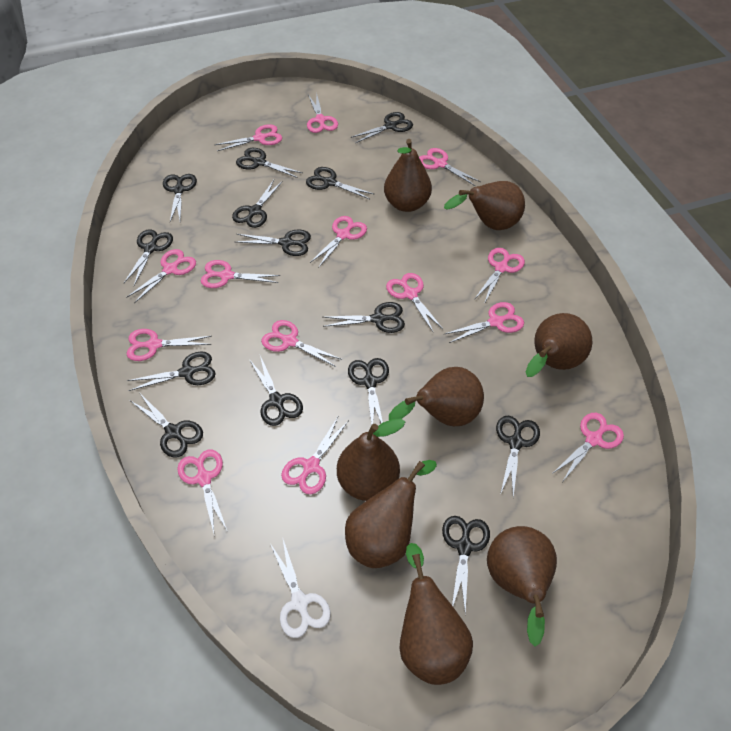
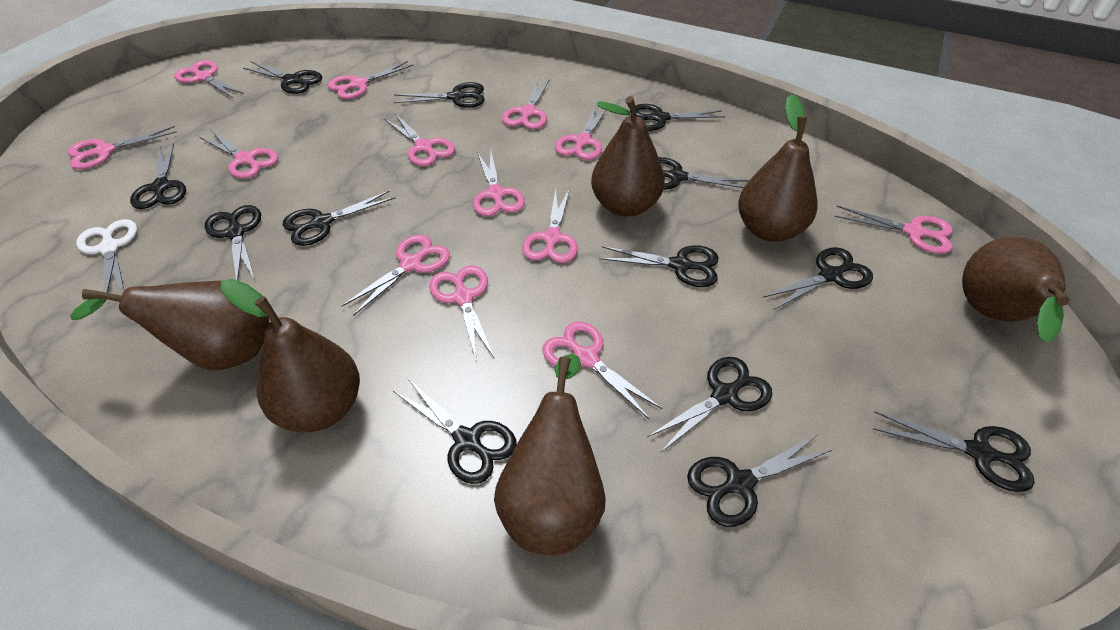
black scissors: 14 -> 13
brown pear: 8 -> 6
pink scissors: 14 -> 13

